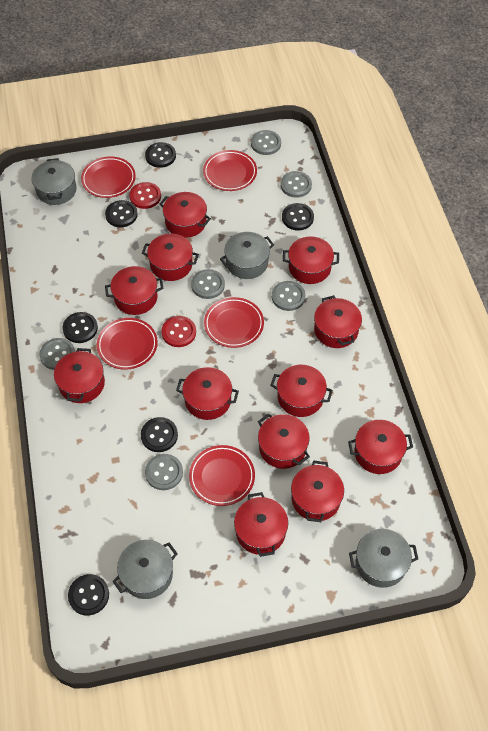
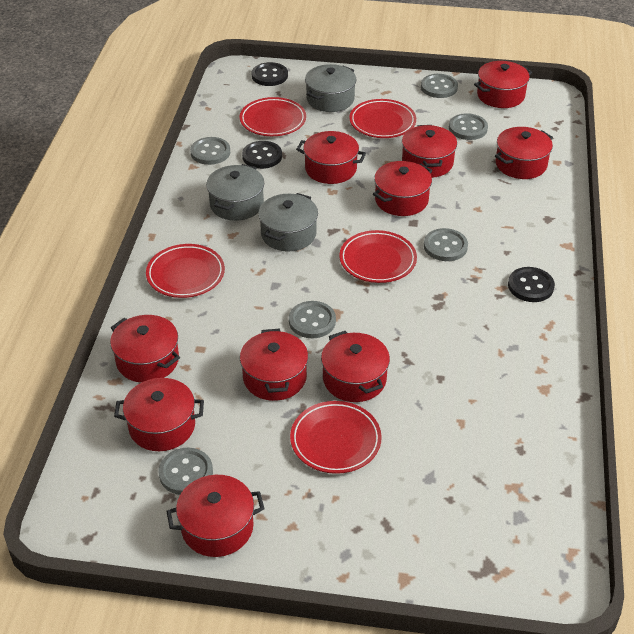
black button: 6 -> 3
grey pot: 4 -> 3
red button: 2 -> 0
red pot: 12 -> 10

